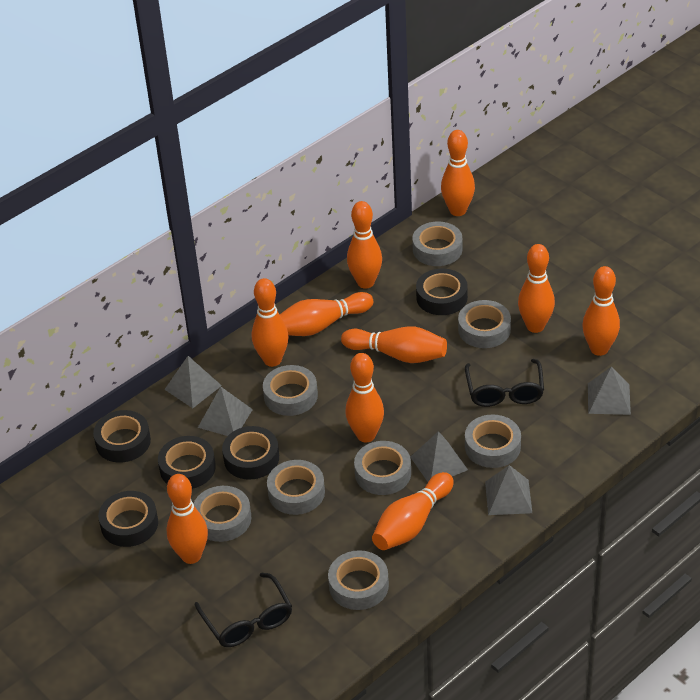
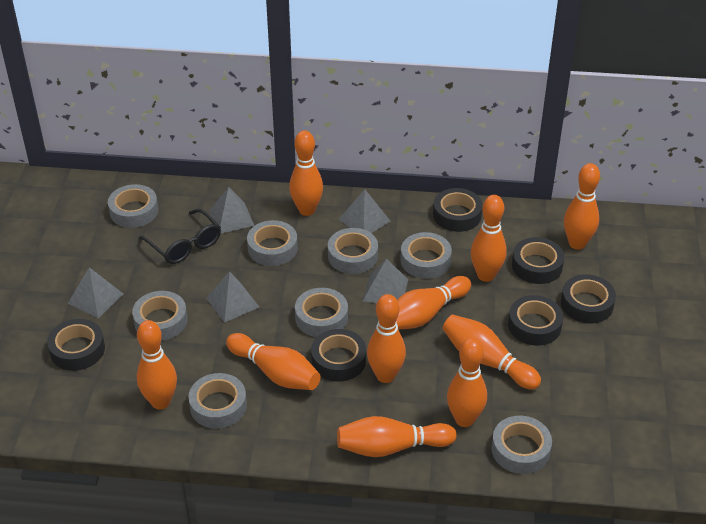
black glasses: 2 -> 1
black tape: 5 -> 6

